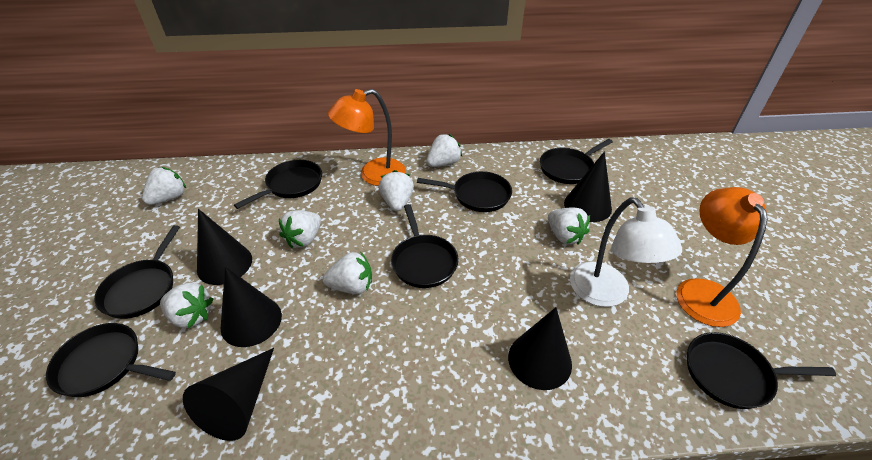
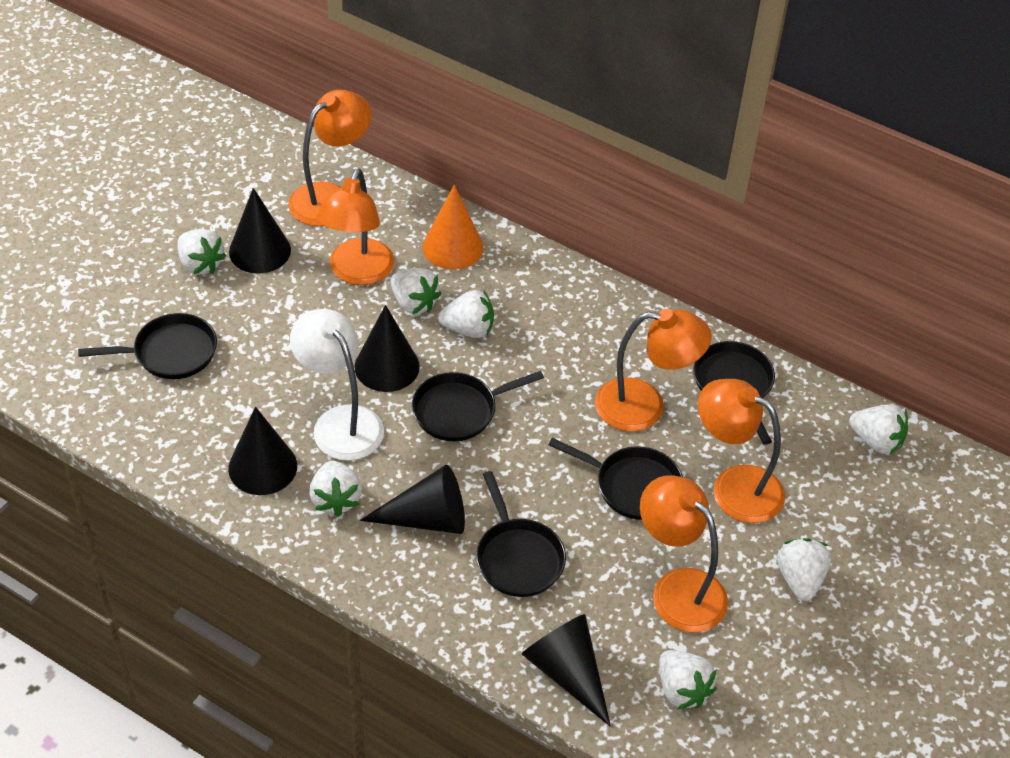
black pan: 7 -> 5
orange cone: 0 -> 1
orange lamp: 2 -> 5

